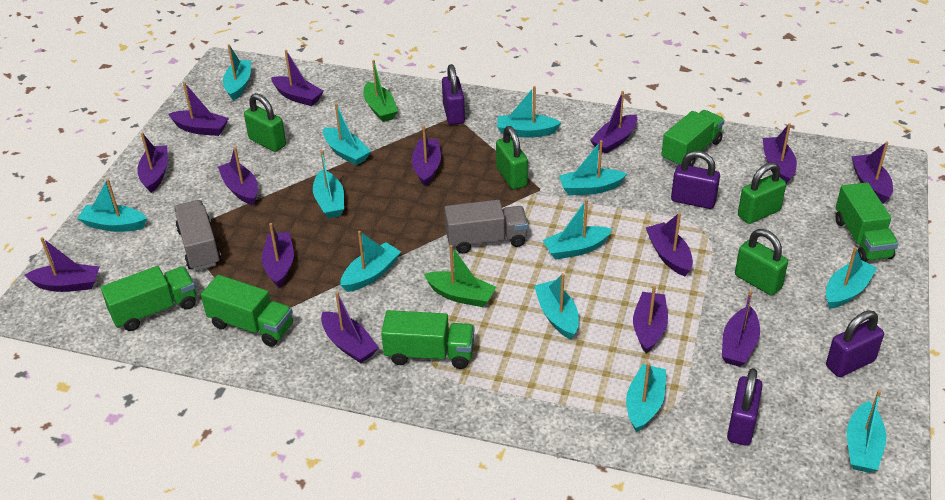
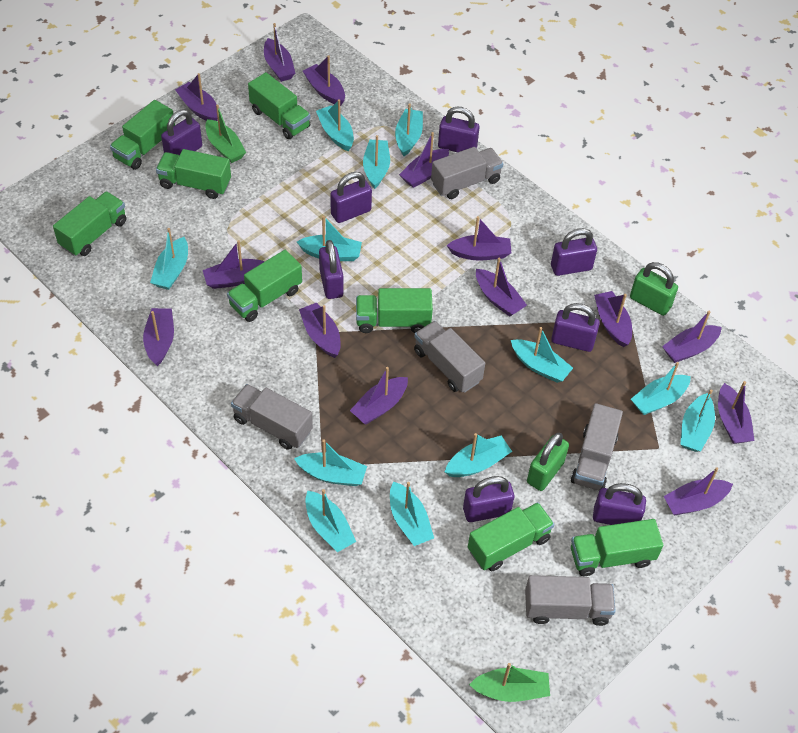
green padlock: 4 -> 2
green truck: 5 -> 8
grey truck: 2 -> 5
purple padlock: 4 -> 8

